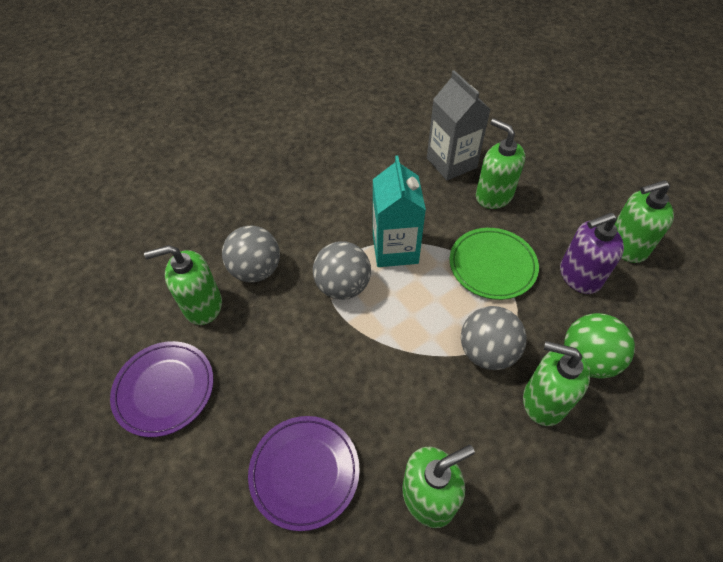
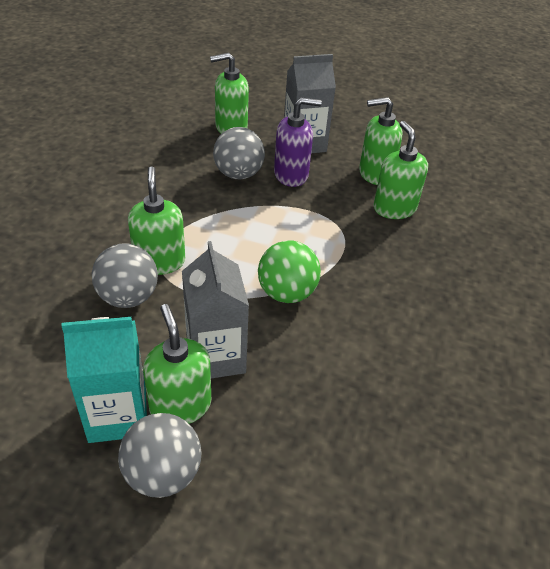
green plate: 1 -> 0
grey carton: 1 -> 2
purple plate: 2 -> 0

